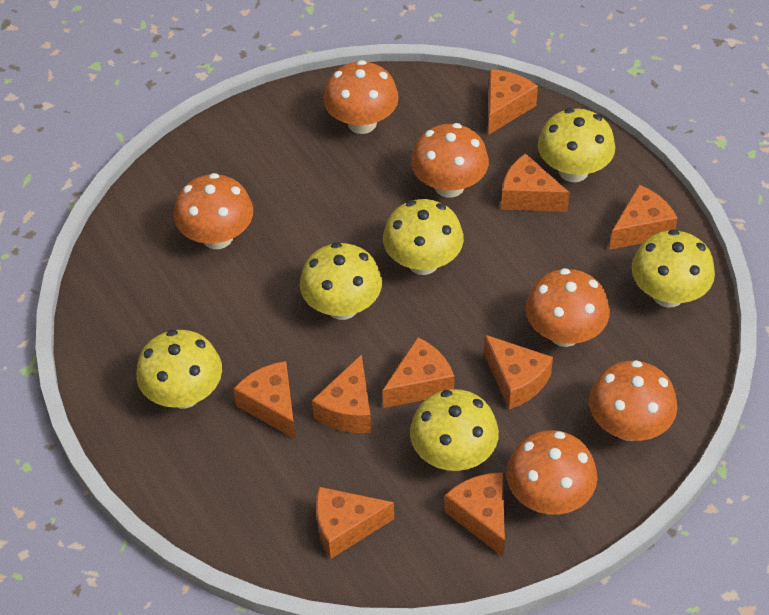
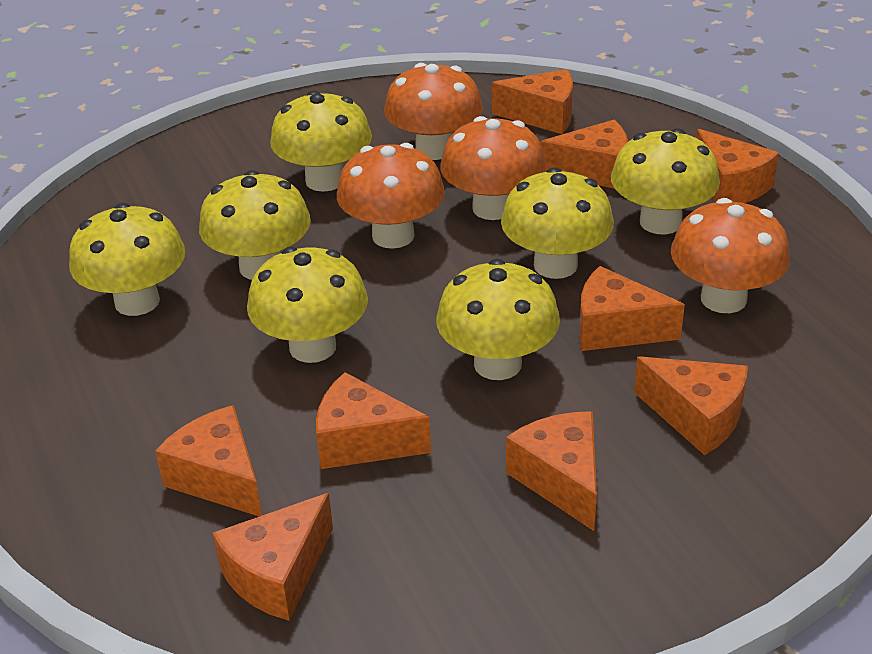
orange mushroom: 6 -> 4
yellow mushroom: 6 -> 7

